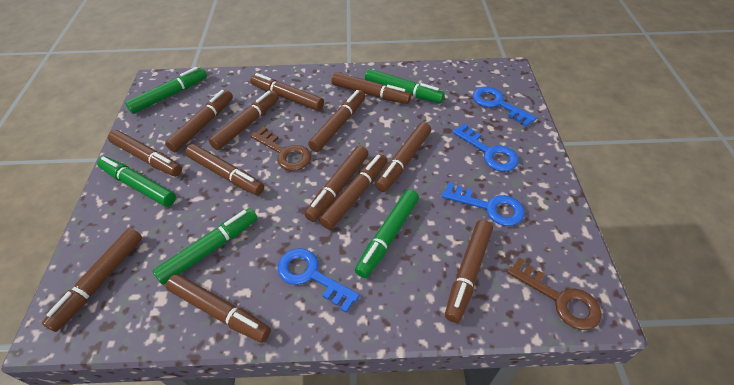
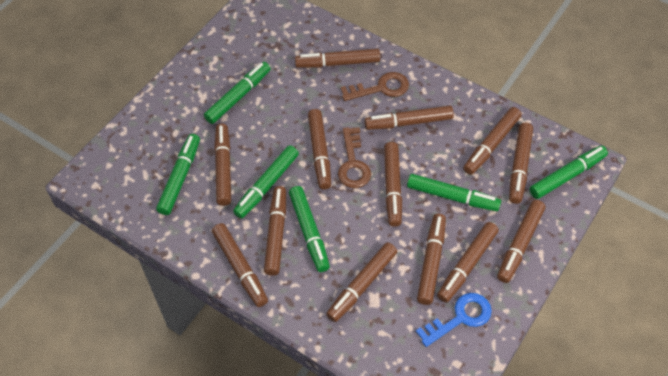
blue key: 4 -> 1
green marker: 5 -> 6

